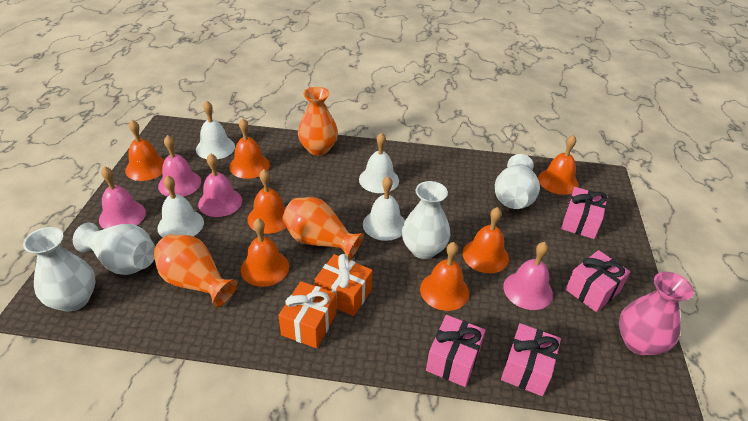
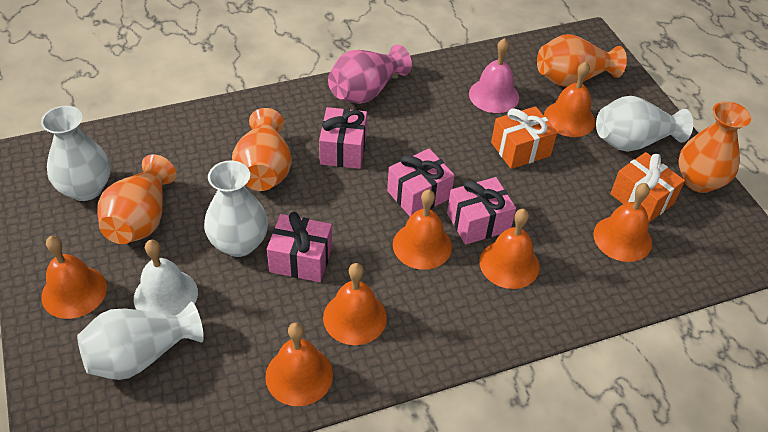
orange vase: 3 -> 4
pink bell: 4 -> 1
white bell: 4 -> 1

